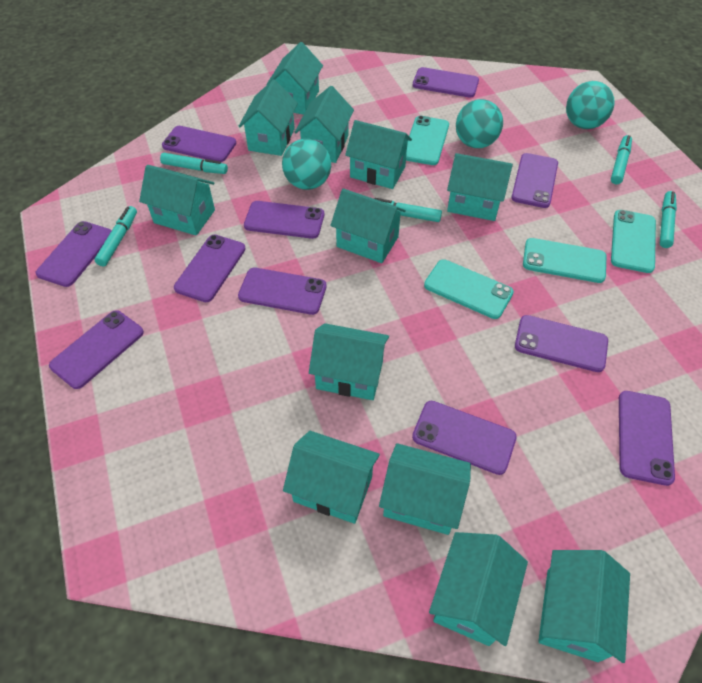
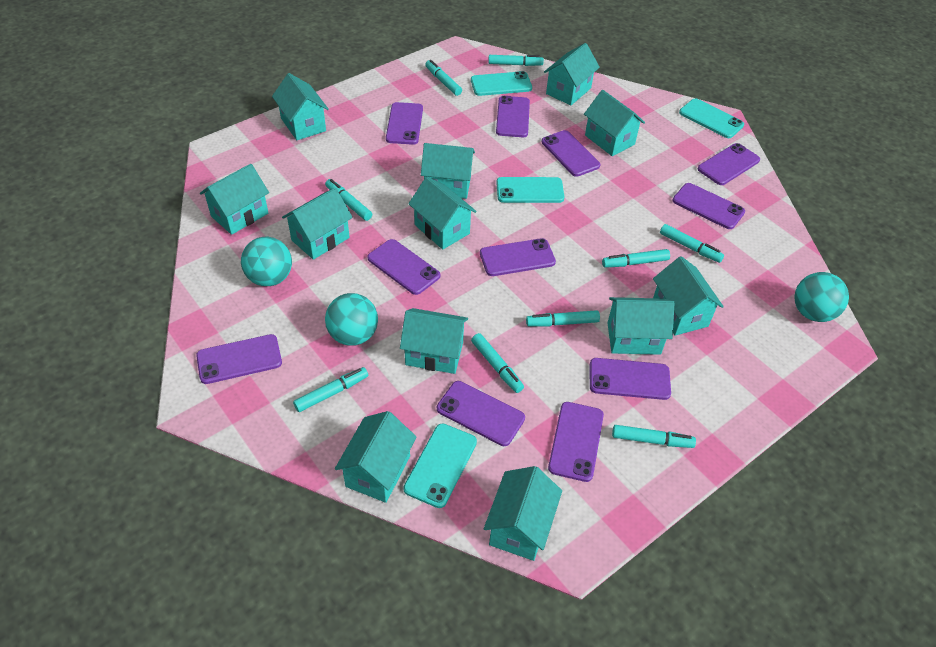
turquoise marker: 5 -> 9

